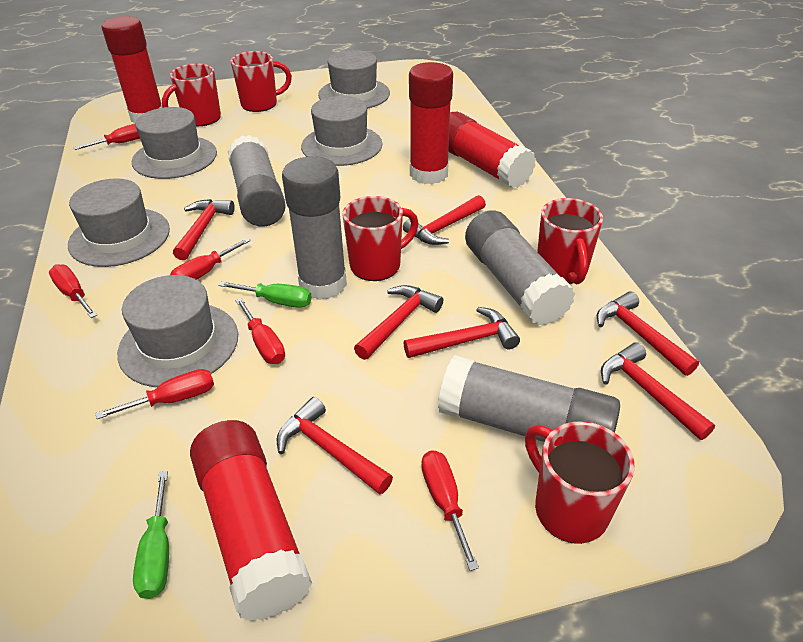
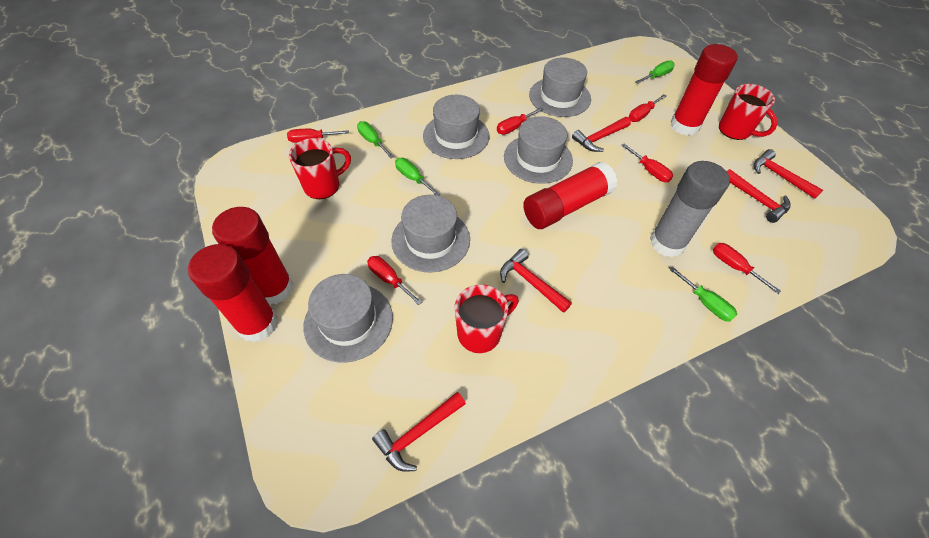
green screwdriver: 2 -> 4
grey glue stick: 4 -> 1
red hammer: 7 -> 5
red mug: 5 -> 3

